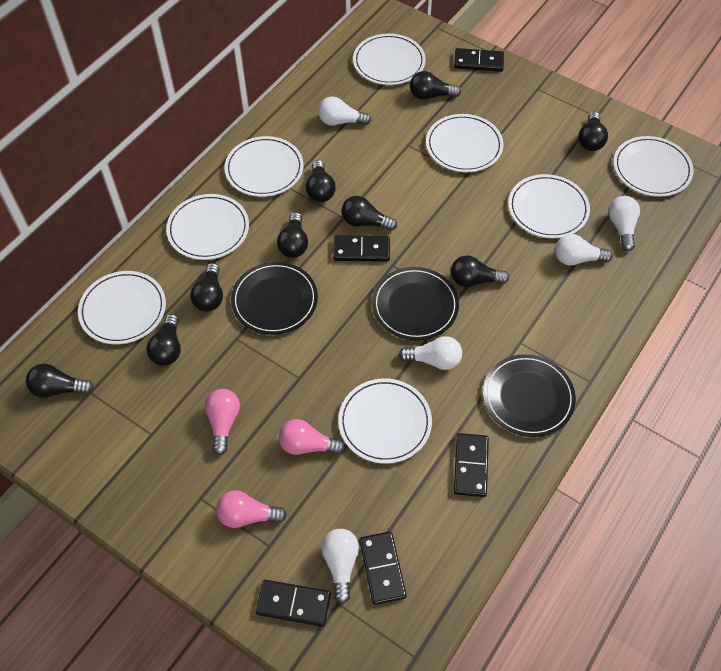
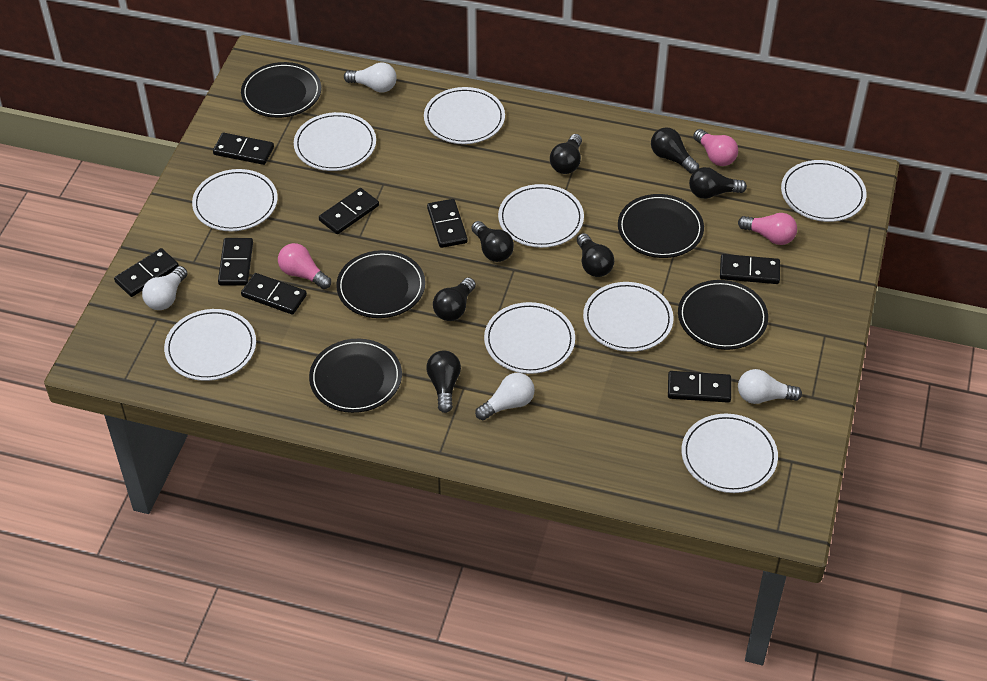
black domino: 5 -> 8
black light bulb: 9 -> 7
black plate: 3 -> 5
white light bulb: 5 -> 4
white plate: 8 -> 9

